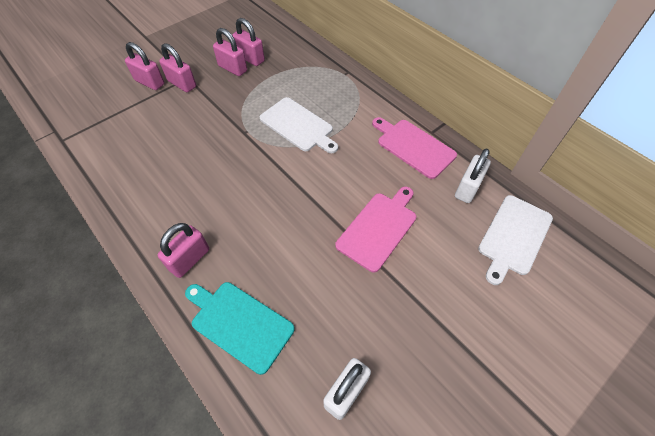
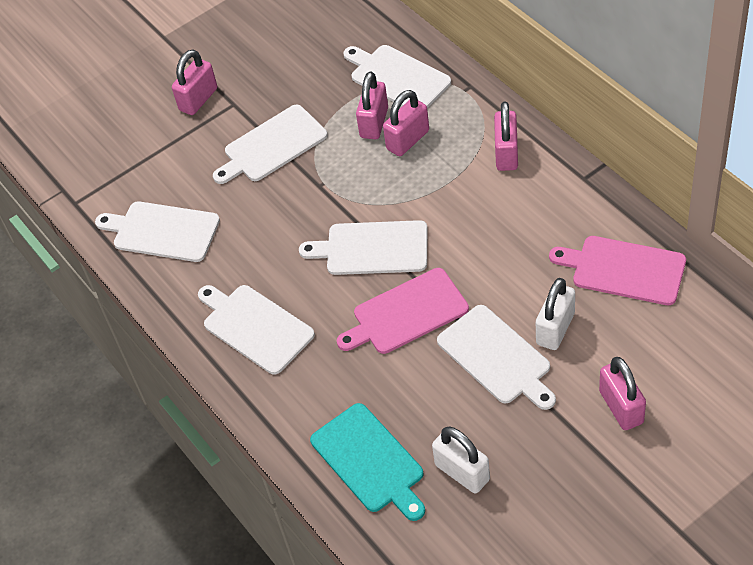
white cutting board: 2 -> 6

